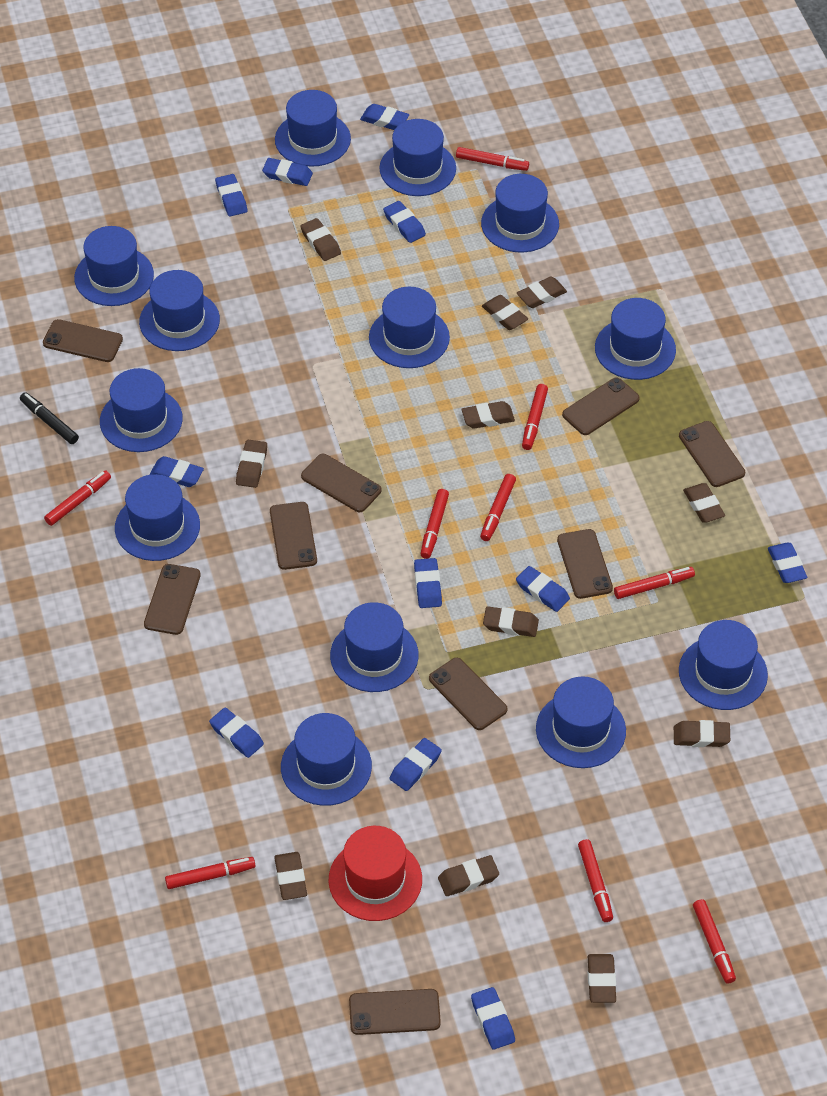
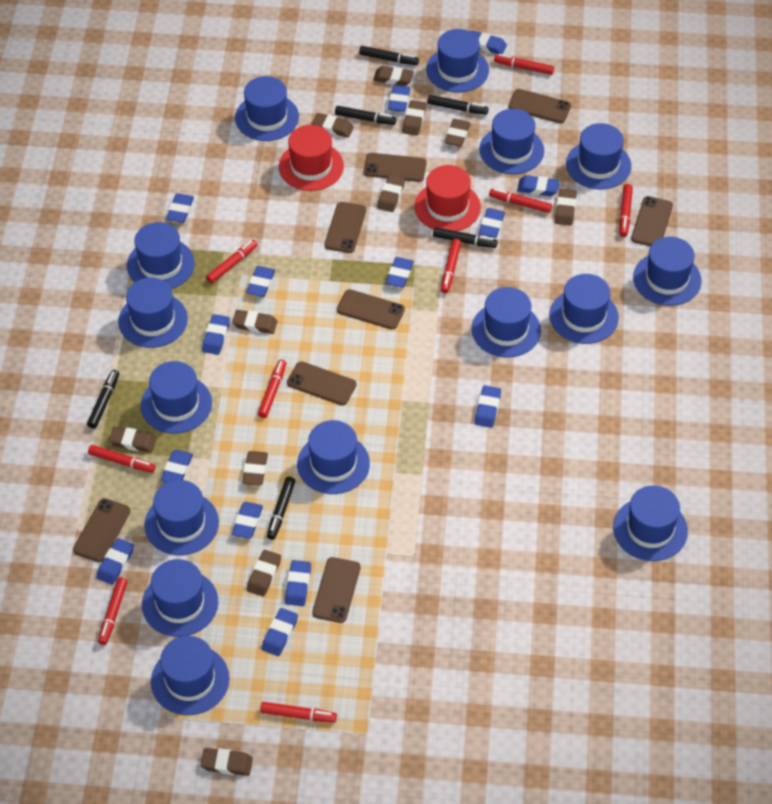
black marker: 1 -> 6
blue eraser: 11 -> 14
blue hat: 13 -> 15
brown phone: 9 -> 8
red hat: 1 -> 2

